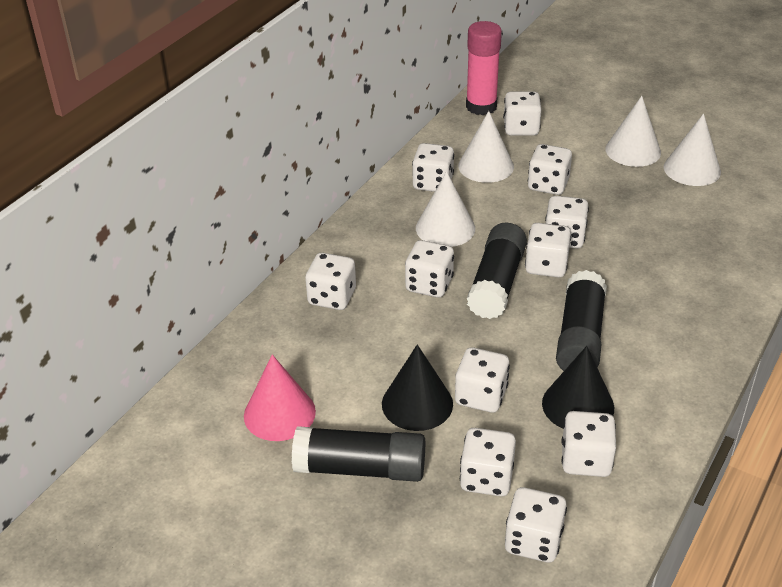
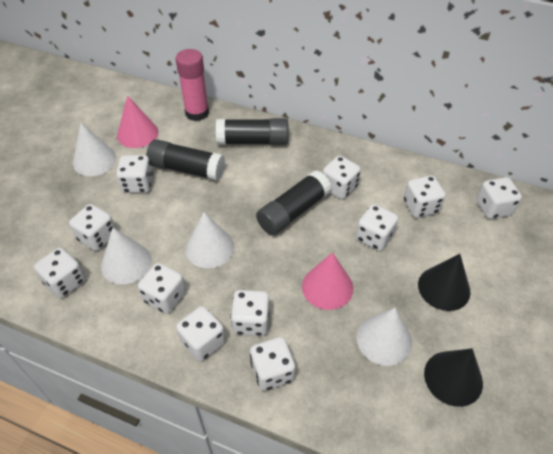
pink cone: 1 -> 2

